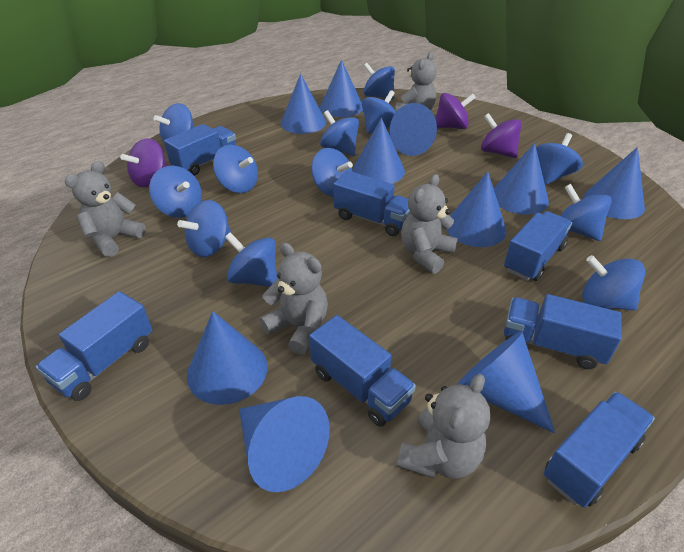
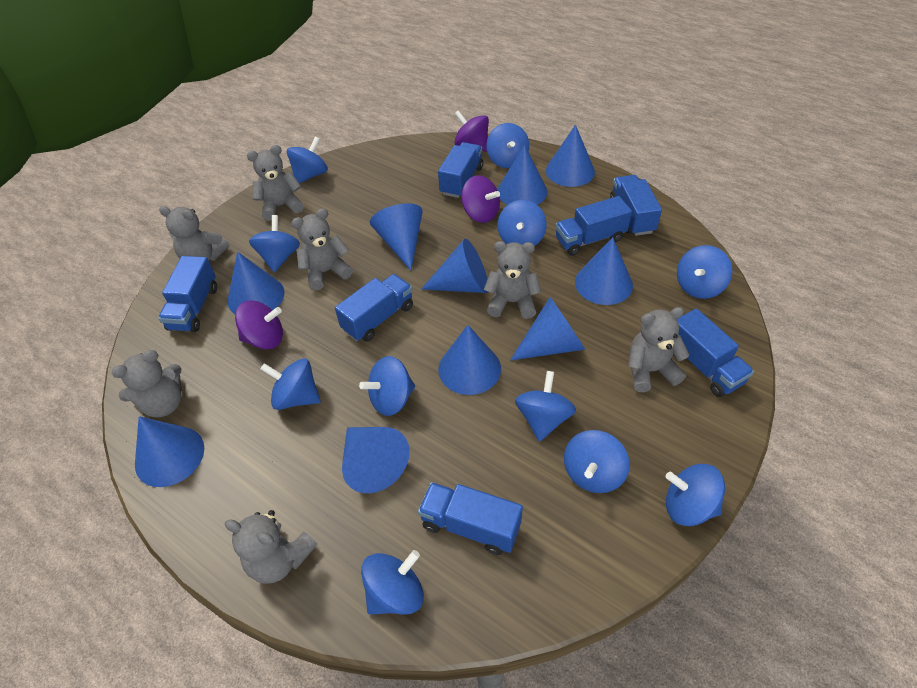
blue spinning top: 12 -> 11
grey teddy bear: 5 -> 7

